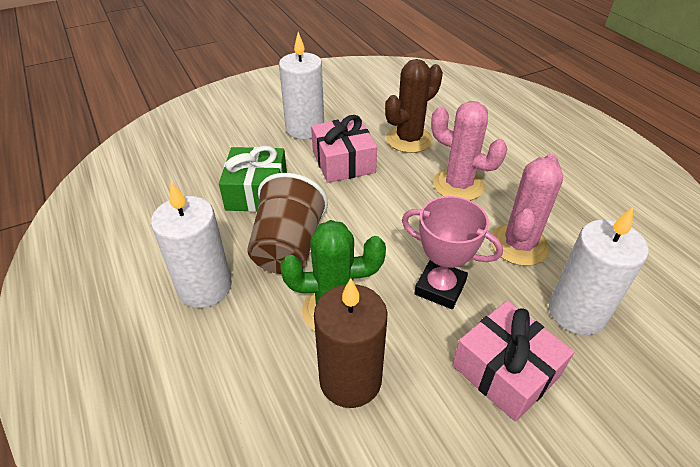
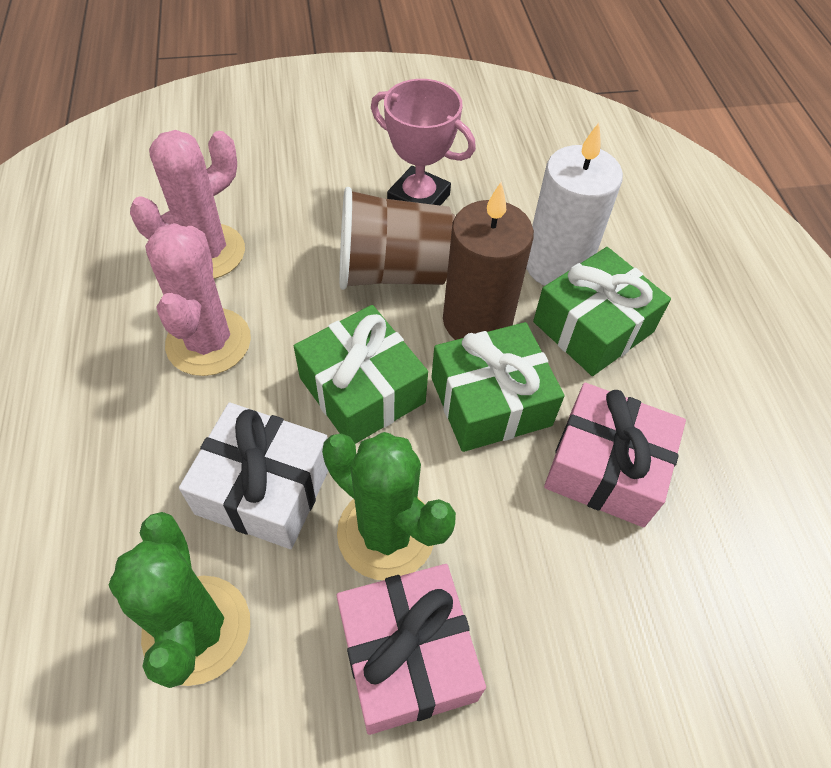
brown cactus: 1 -> 0
green cactus: 1 -> 2
green gift: 1 -> 3
white candle: 3 -> 1
white gift: 0 -> 1

